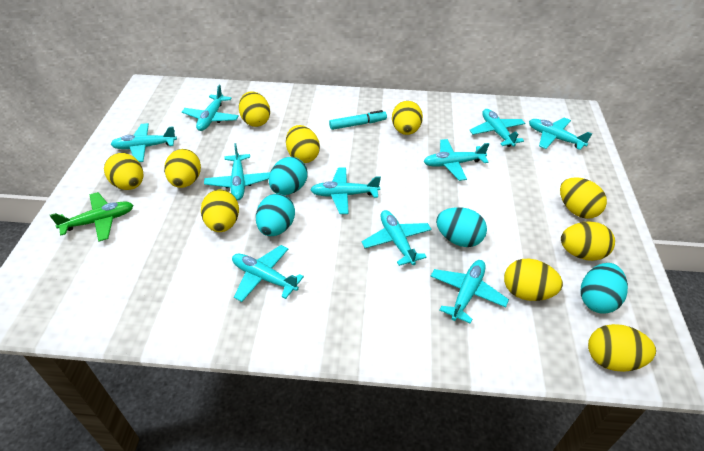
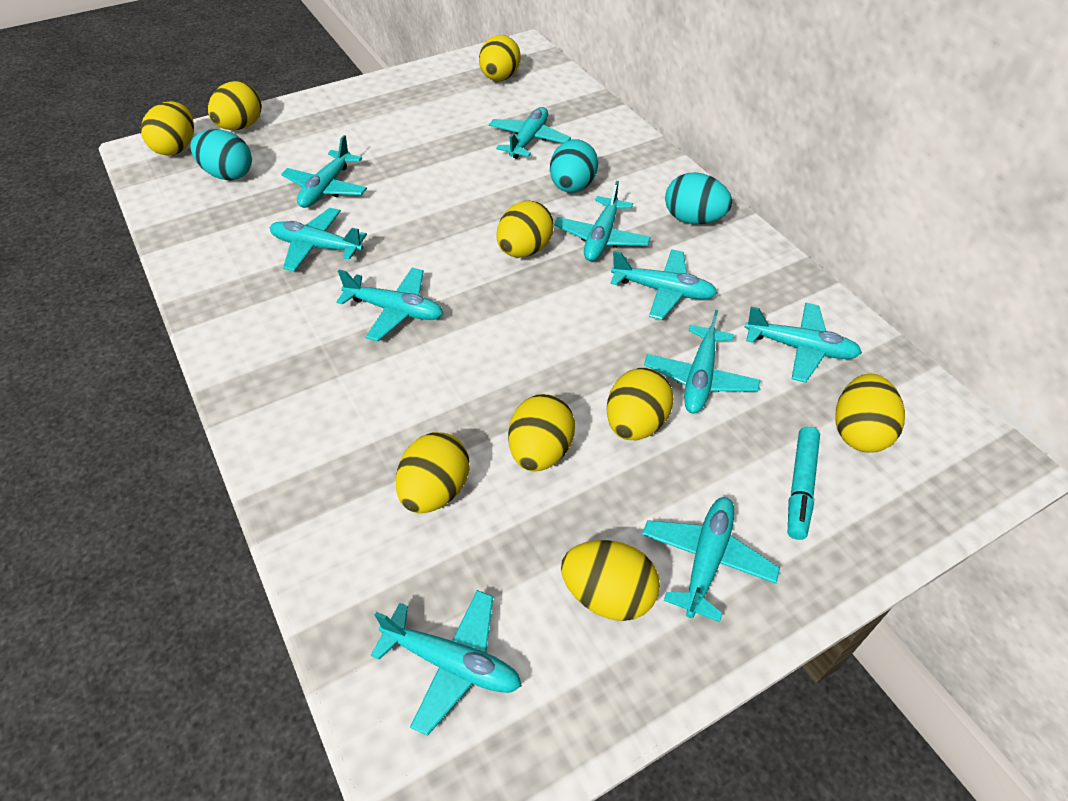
green plane: 1 -> 0
turquoise egg: 4 -> 3
yellow egg: 10 -> 9

